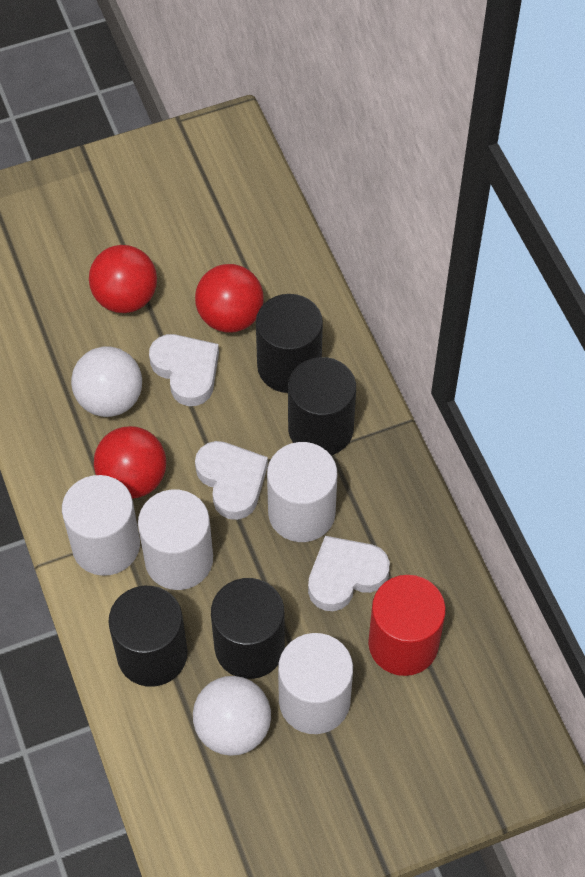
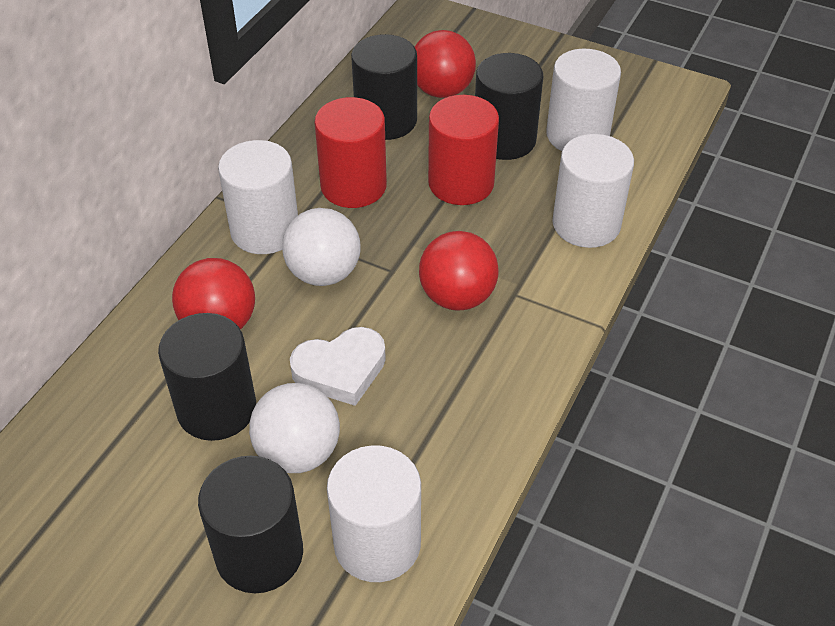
red cylinder: 1 -> 2
white heart: 3 -> 1

